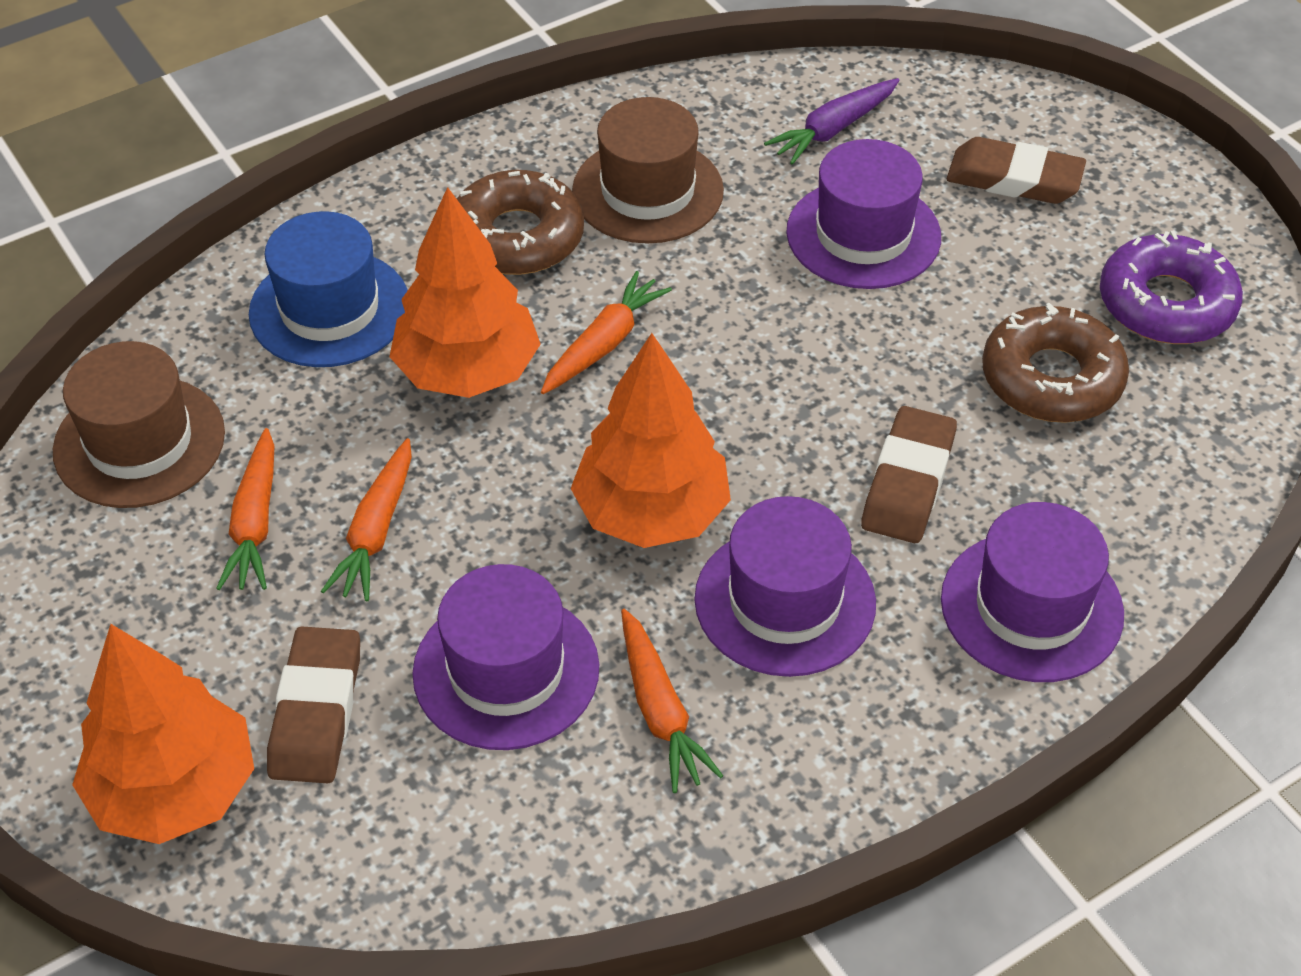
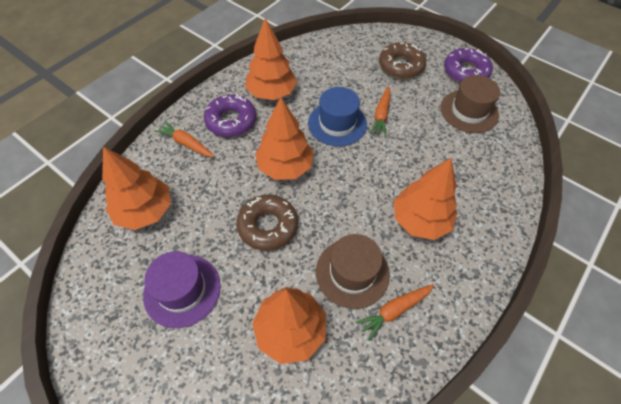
brown eraser: 3 -> 0
orange carrot: 4 -> 3
orange tree: 3 -> 5
purple carrot: 1 -> 0
purple donut: 1 -> 2
purple hat: 4 -> 1

